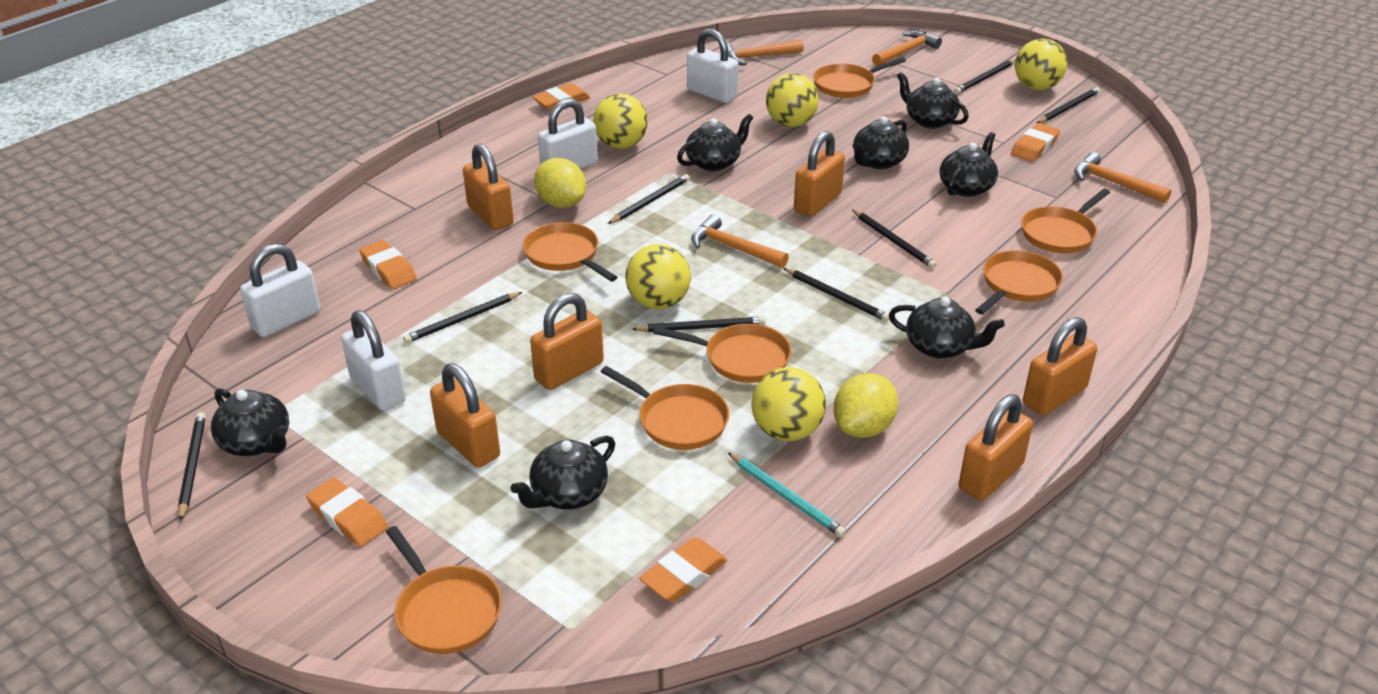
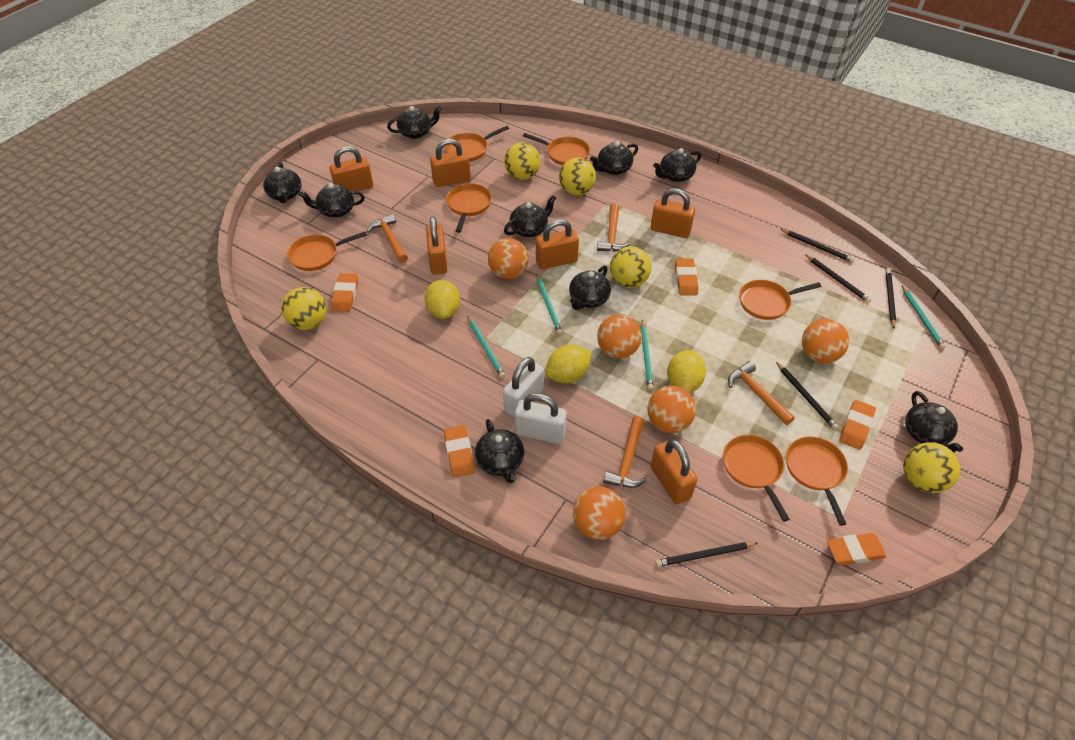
black pencil: 8 -> 5
black teapot: 7 -> 9
orange ball: 0 -> 5
turquoise pencil: 1 -> 4
white padlock: 4 -> 2
yellow lemon: 2 -> 3

